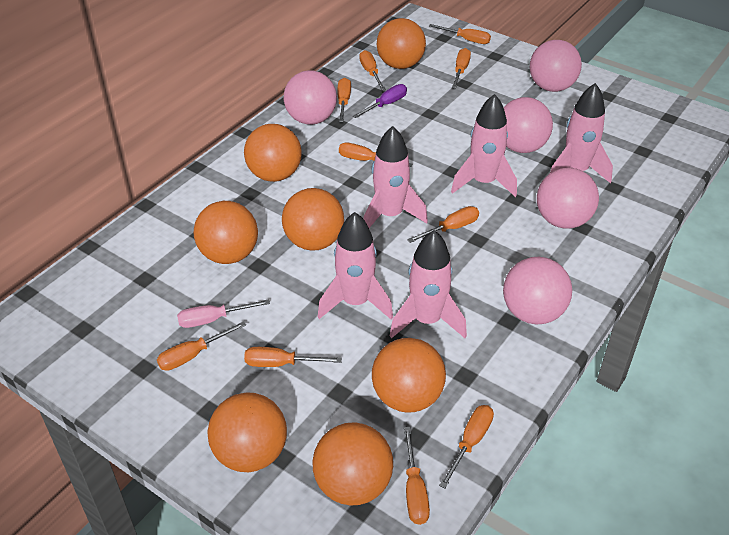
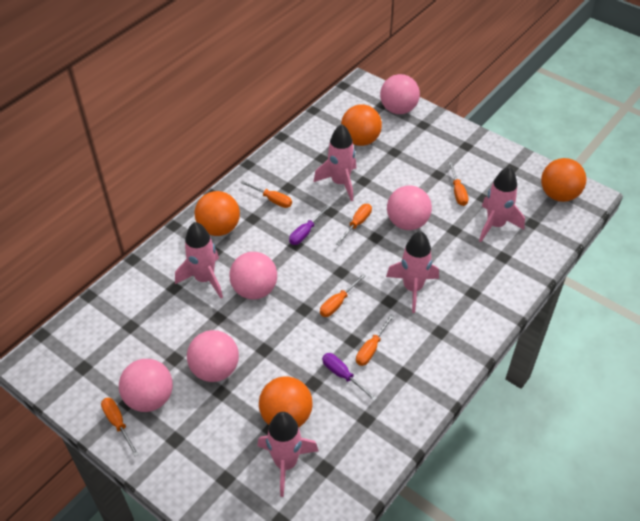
orange ball: 7 -> 4
orange screwdriver: 10 -> 6
pink screwdriver: 1 -> 0
purple screwdriver: 1 -> 2

